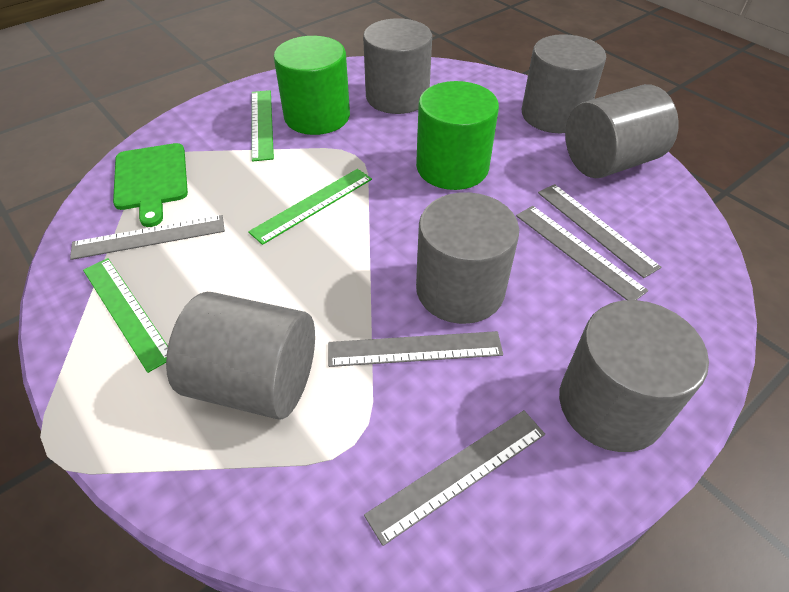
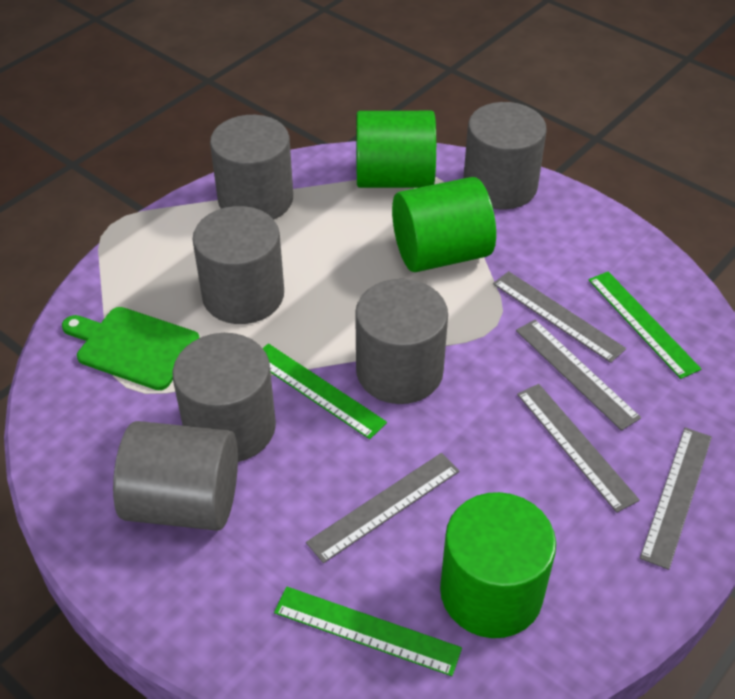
green cylinder: 2 -> 3

